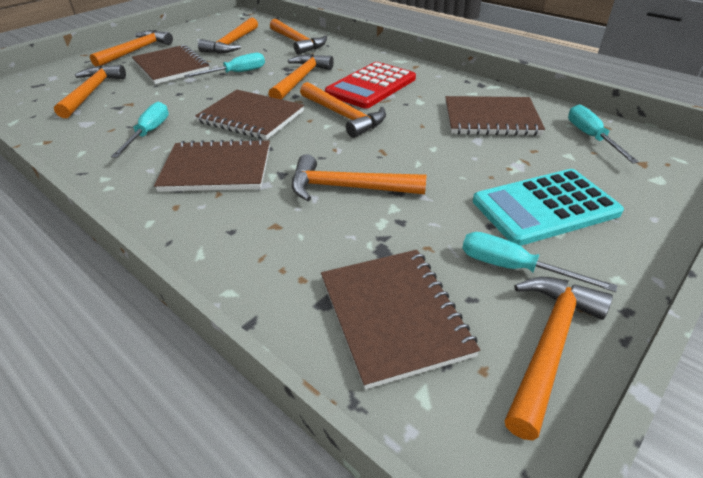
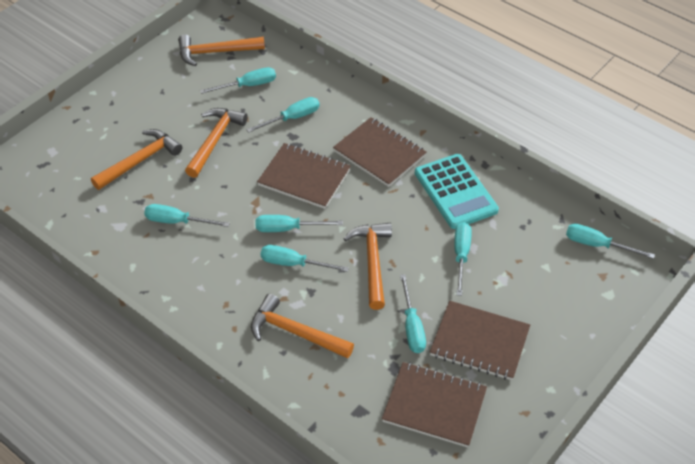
brown notebook: 5 -> 4
orange hammer: 8 -> 5
red calculator: 1 -> 0
turquoise screwdriver: 4 -> 8

